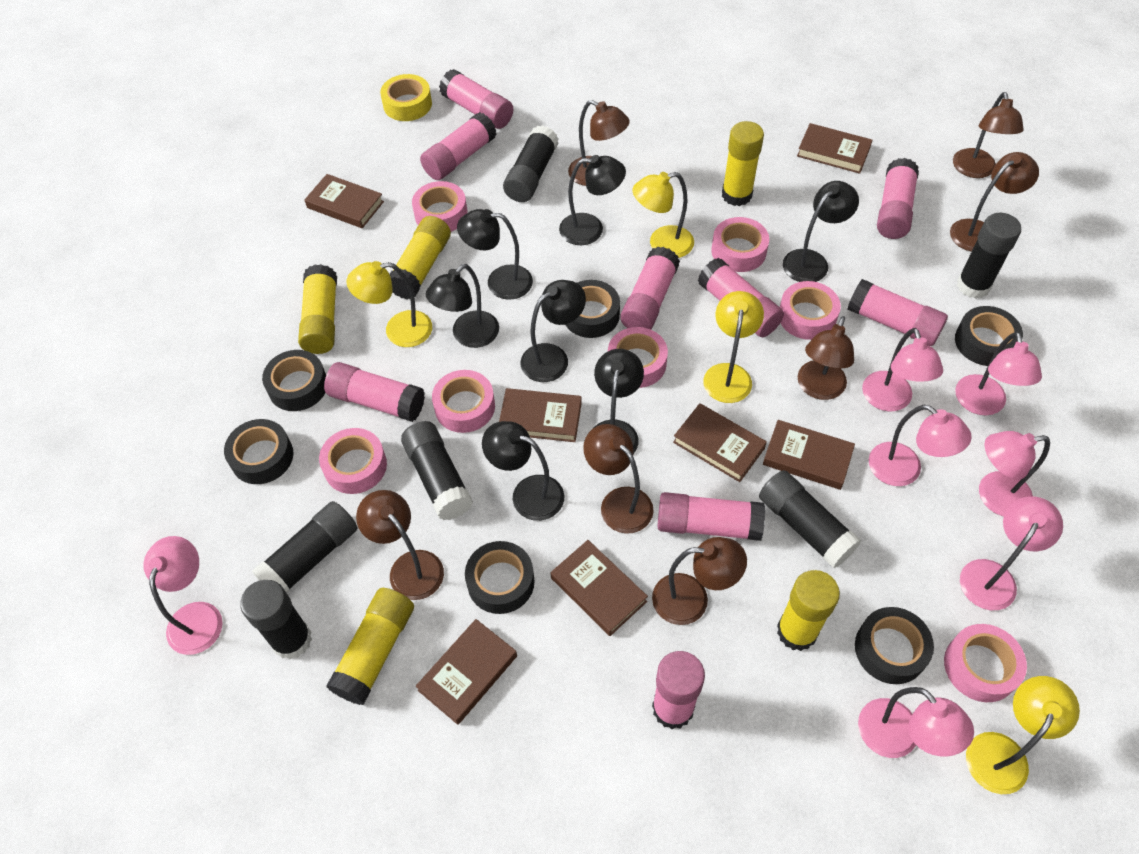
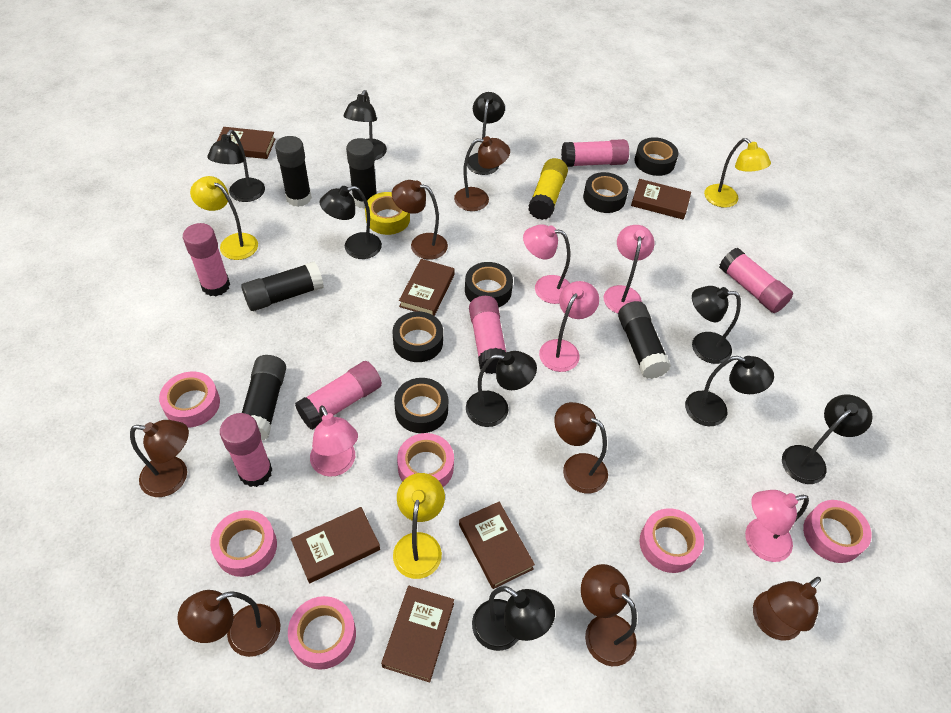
black glue stick: 6 -> 5
black lamp: 7 -> 9
black tape: 6 -> 5
brown book: 7 -> 6
pink glue stick: 9 -> 6
pink lamp: 7 -> 5
pink tape: 7 -> 6
yellow glue stick: 5 -> 1
yellow lamp: 4 -> 3

